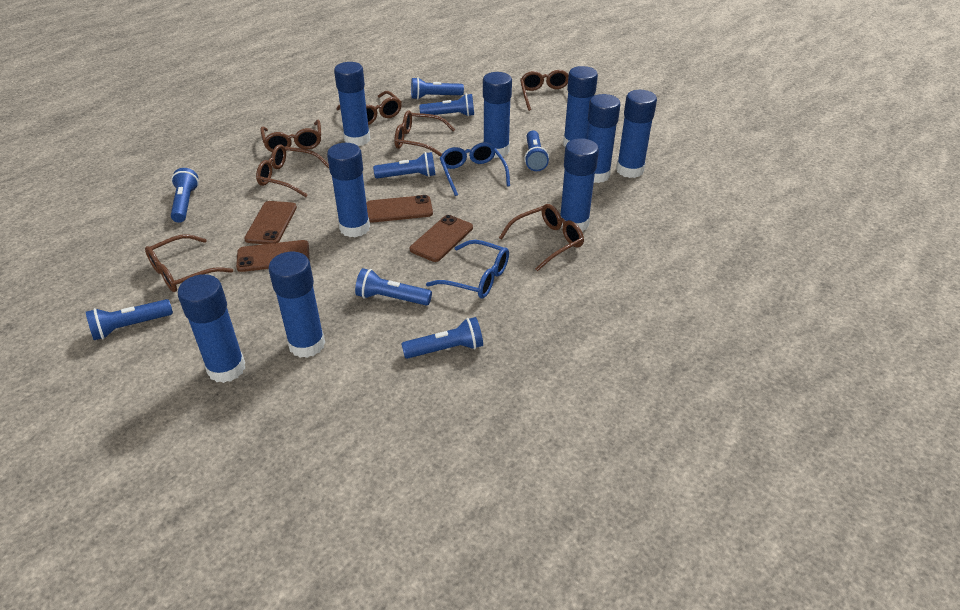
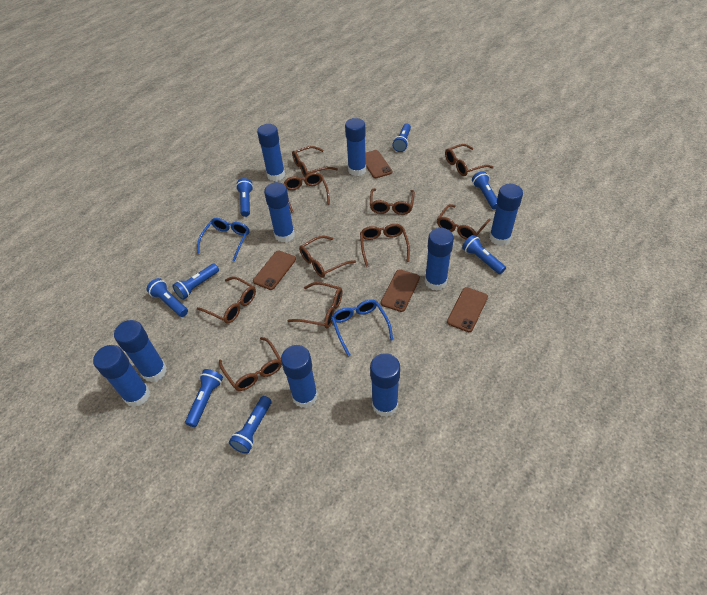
brown glasses: 7 -> 10

